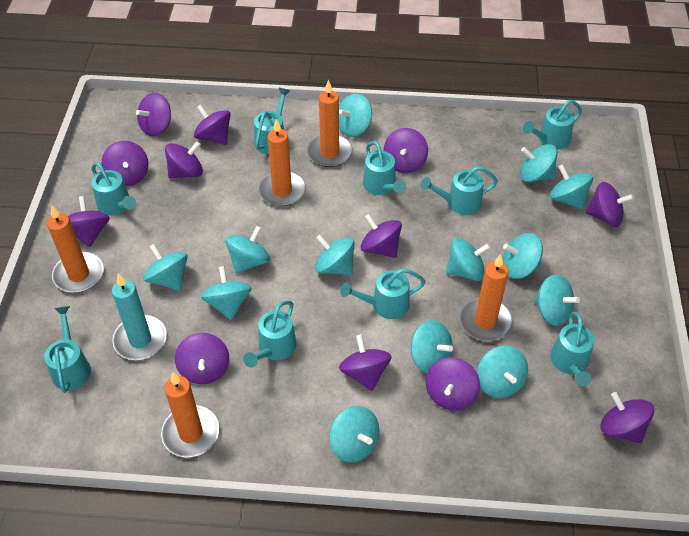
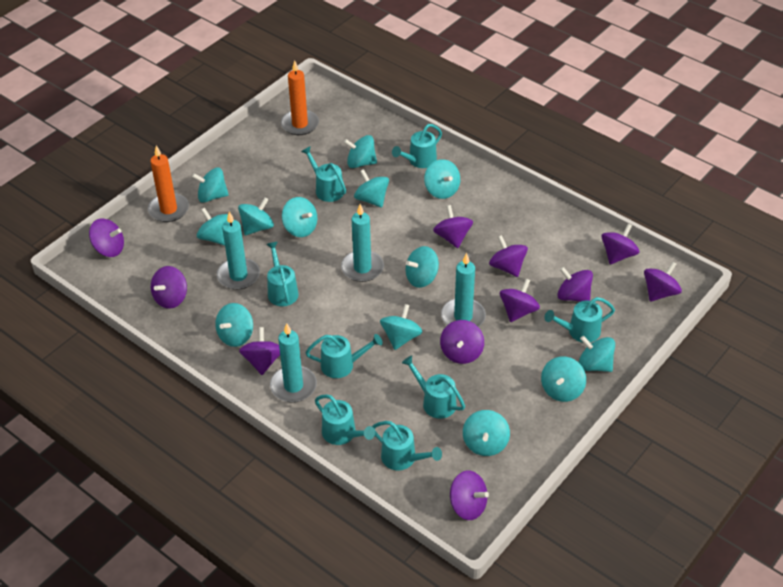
orange candle: 5 -> 2
purple spinning top: 12 -> 11
turquoise candle: 1 -> 4
turquoise watering can: 9 -> 8

